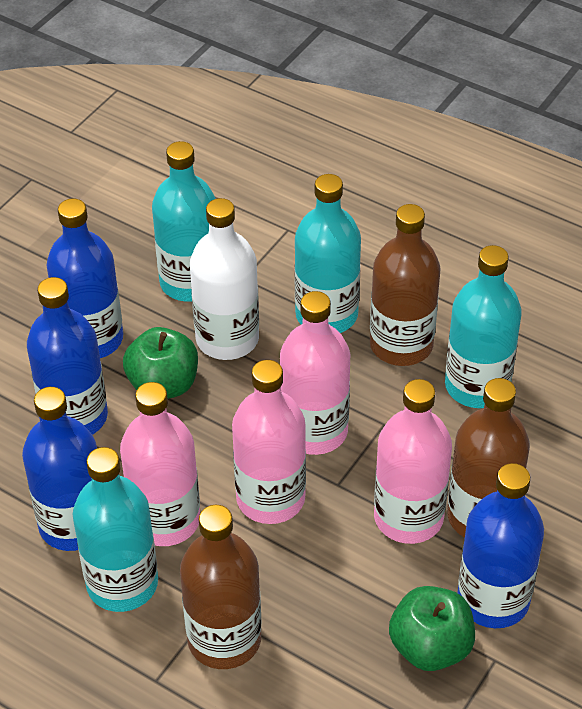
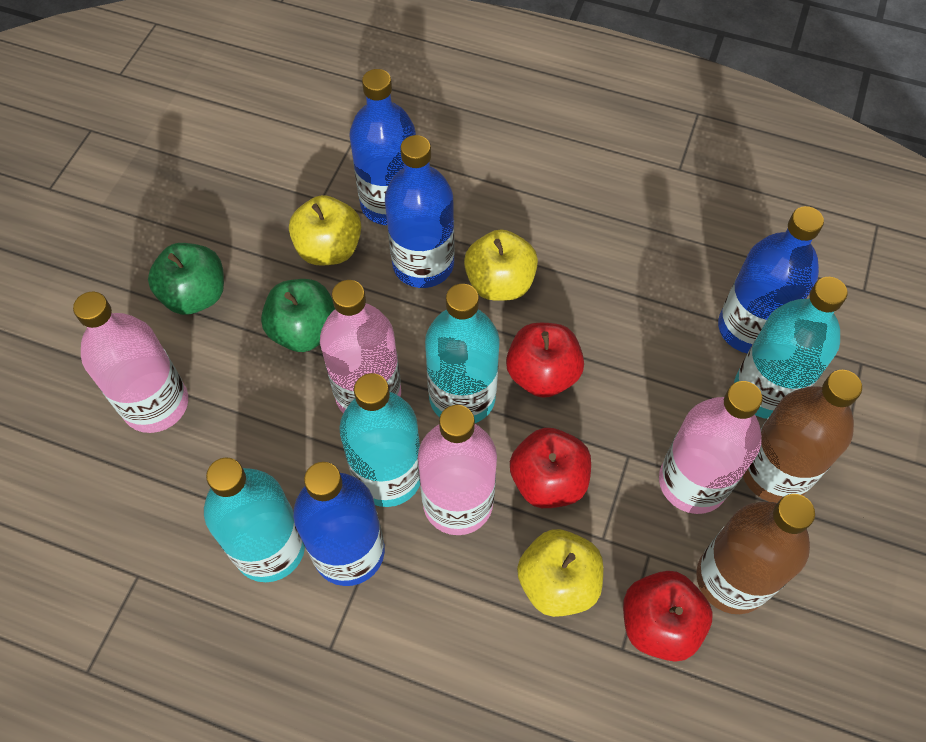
brown bottle: 3 -> 2
red apple: 0 -> 3
white bottle: 1 -> 0
yellow apple: 0 -> 3

